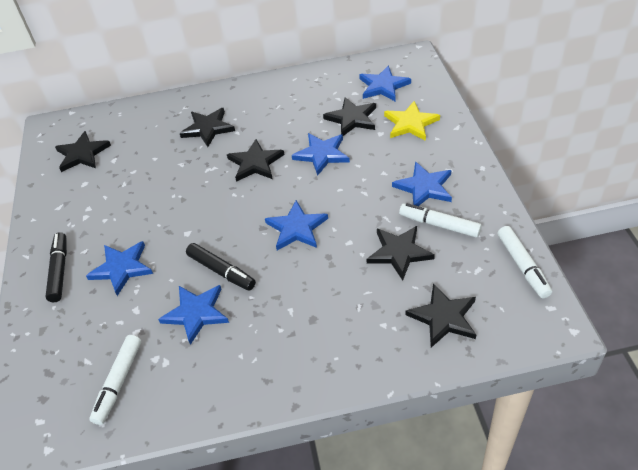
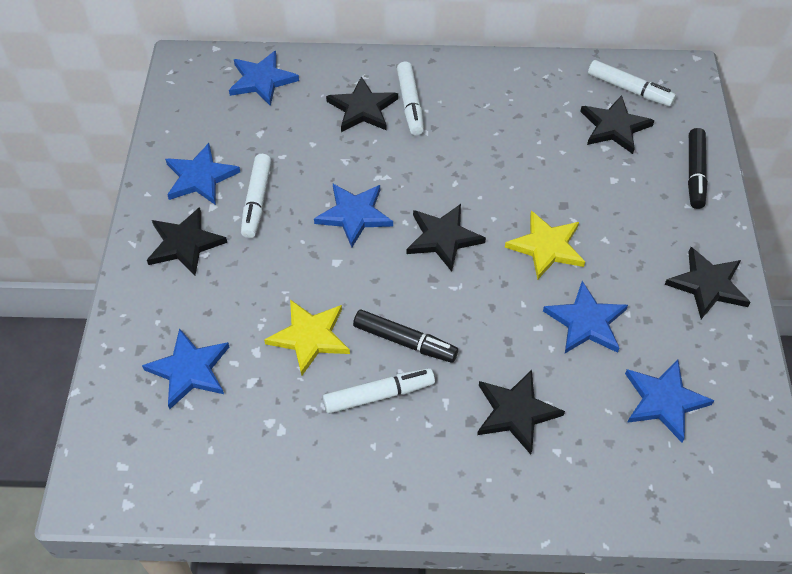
white marker: 3 -> 4
yellow star: 1 -> 2

